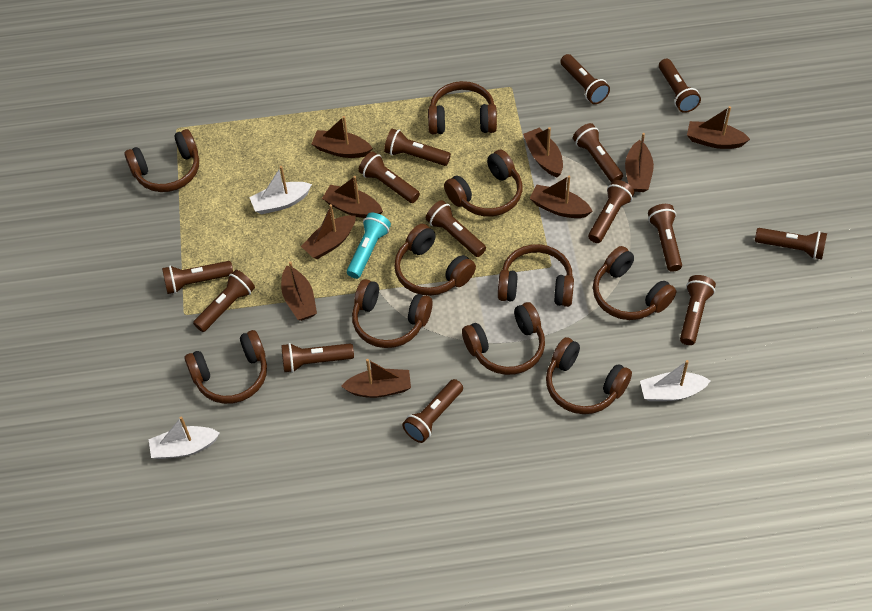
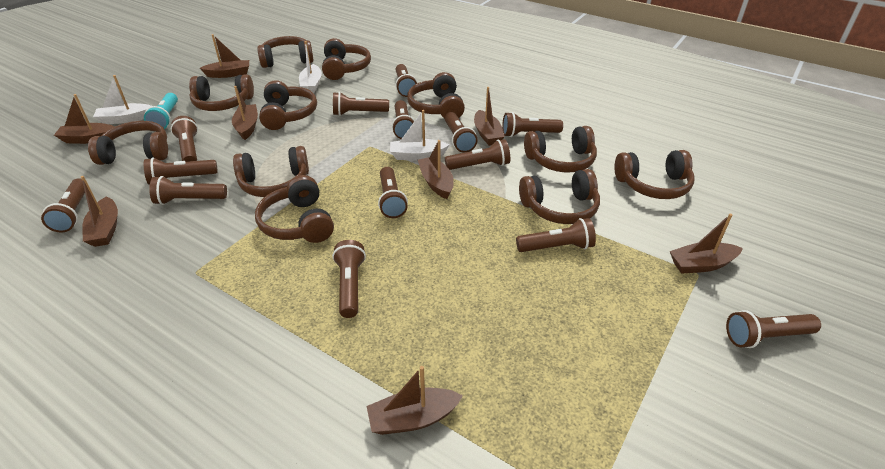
brown boat: 9 -> 8
brown headphones: 10 -> 11

